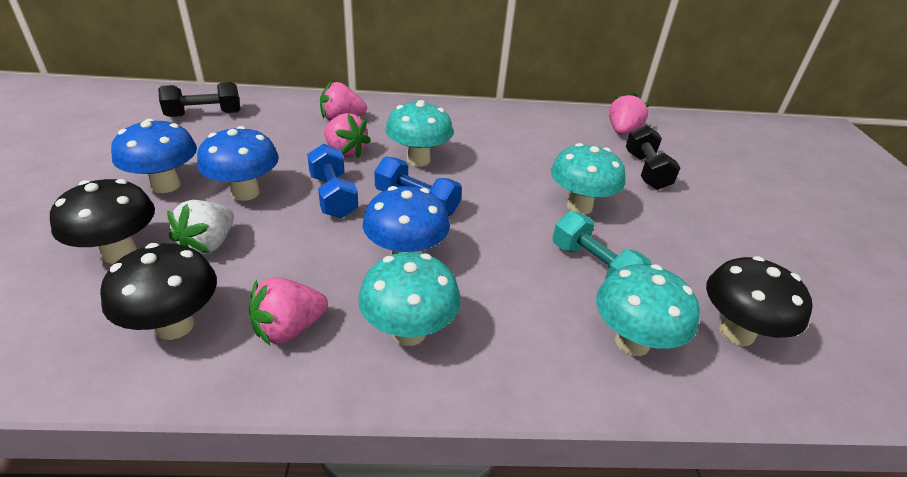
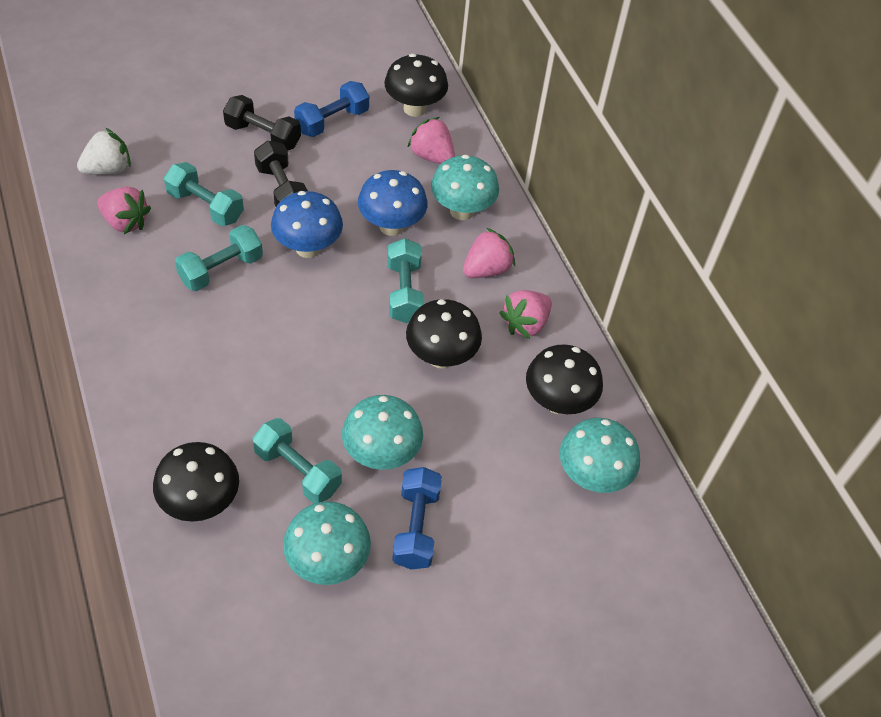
black mushroom: 3 -> 4
blue mushroom: 3 -> 2
turquoise dumbbell: 1 -> 4

